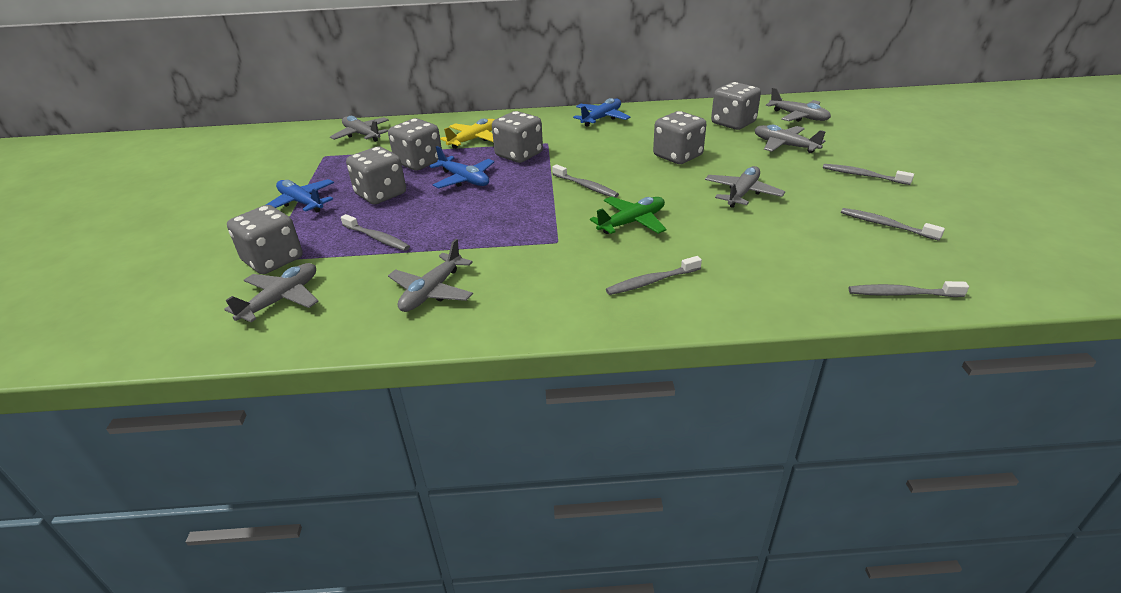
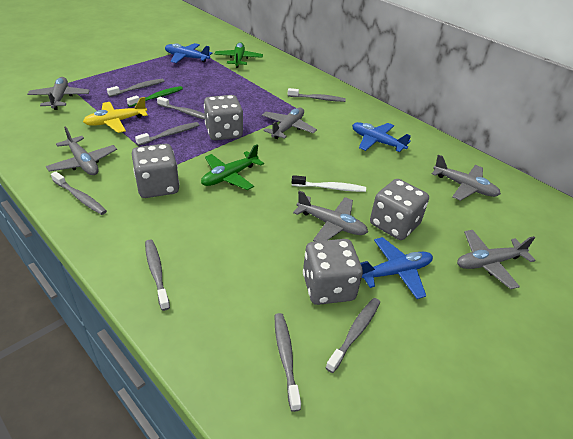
green plane: 1 -> 2
green toothbrush: 0 -> 1
grey dice: 6 -> 4
grey toothbrush: 6 -> 8
white toothbrush: 0 -> 1

